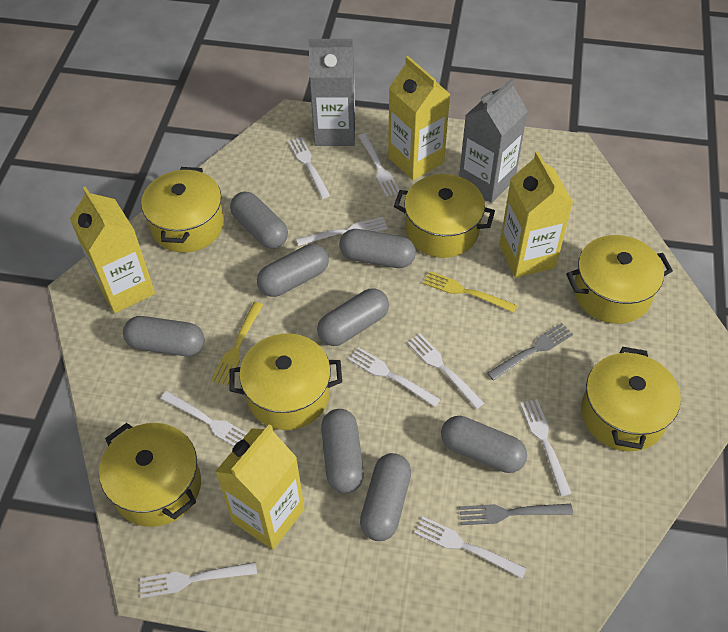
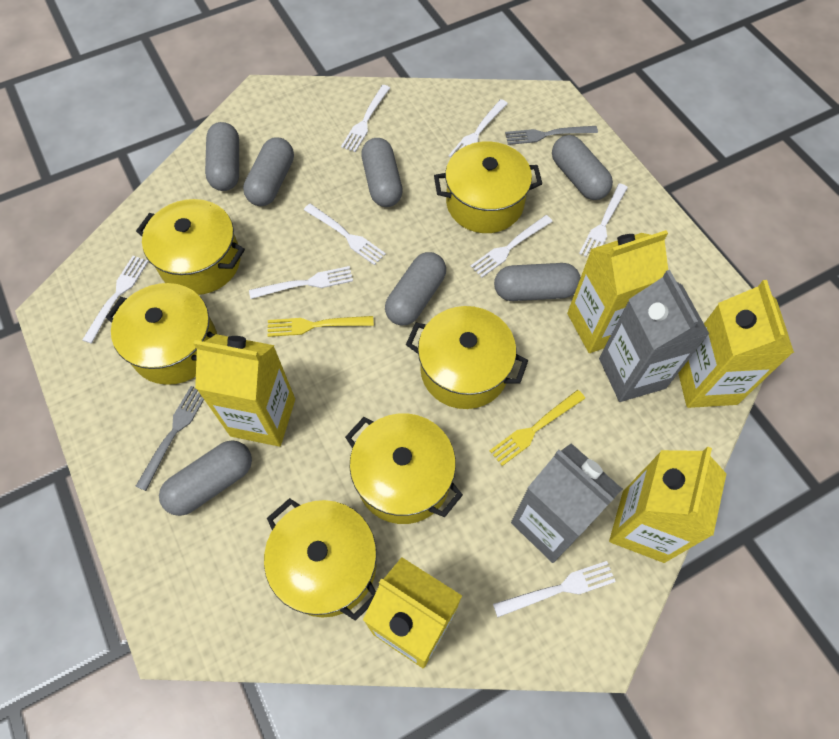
grey capsule: 8 -> 7
white fork: 9 -> 8
yellow carton: 4 -> 5

